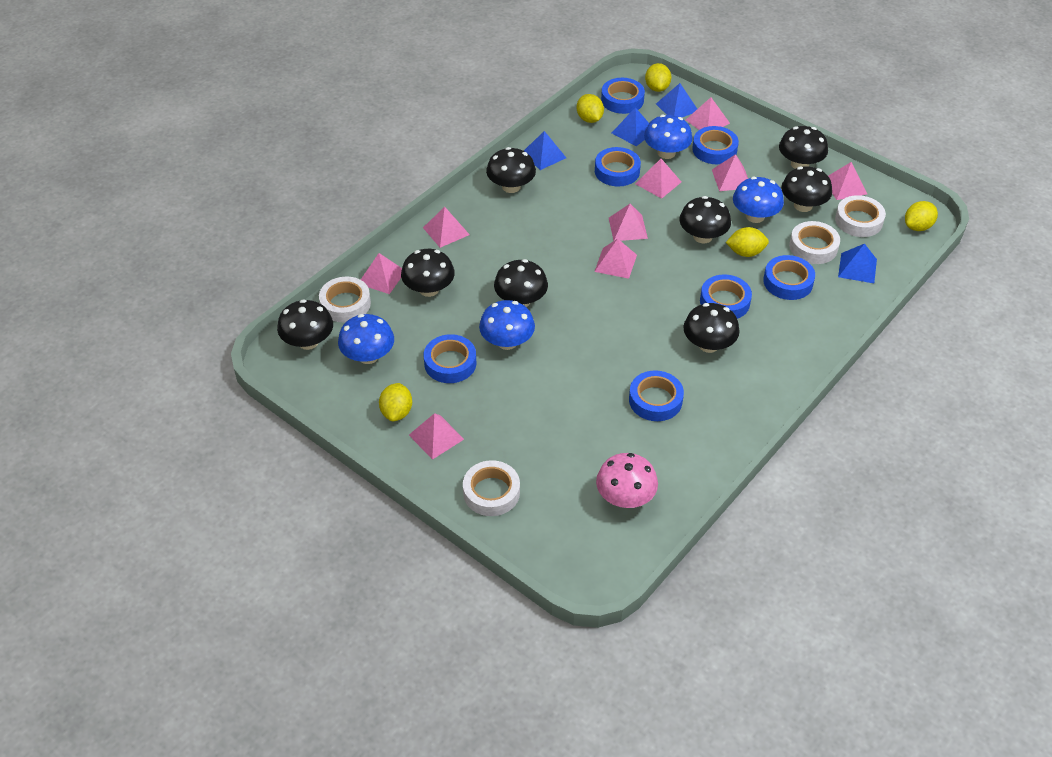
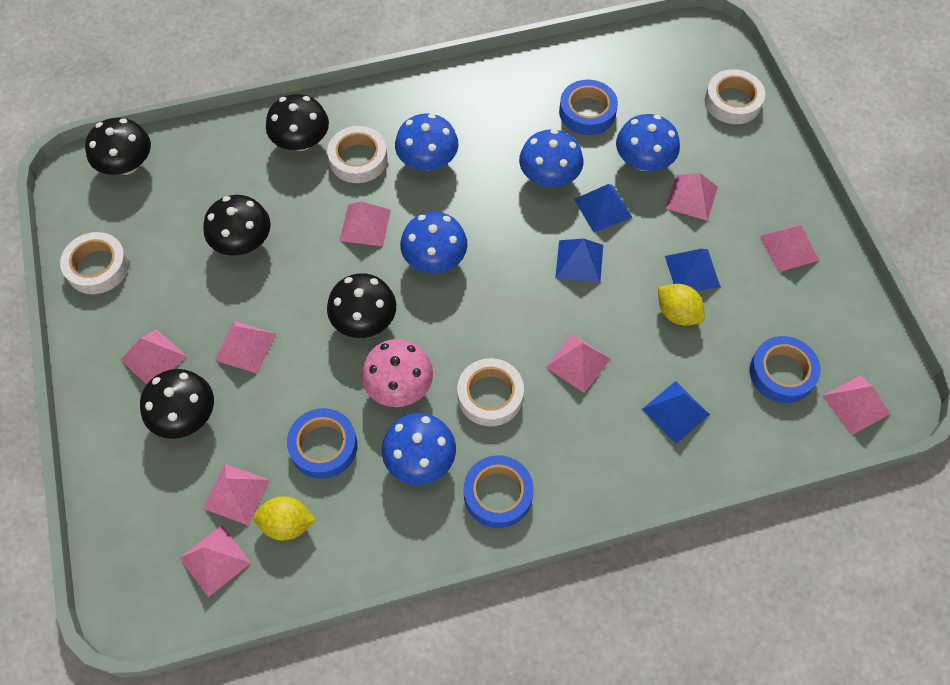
black mushroom: 8 -> 5
blue mushroom: 4 -> 5
blue tape: 7 -> 4
yellow lemon: 5 -> 2

